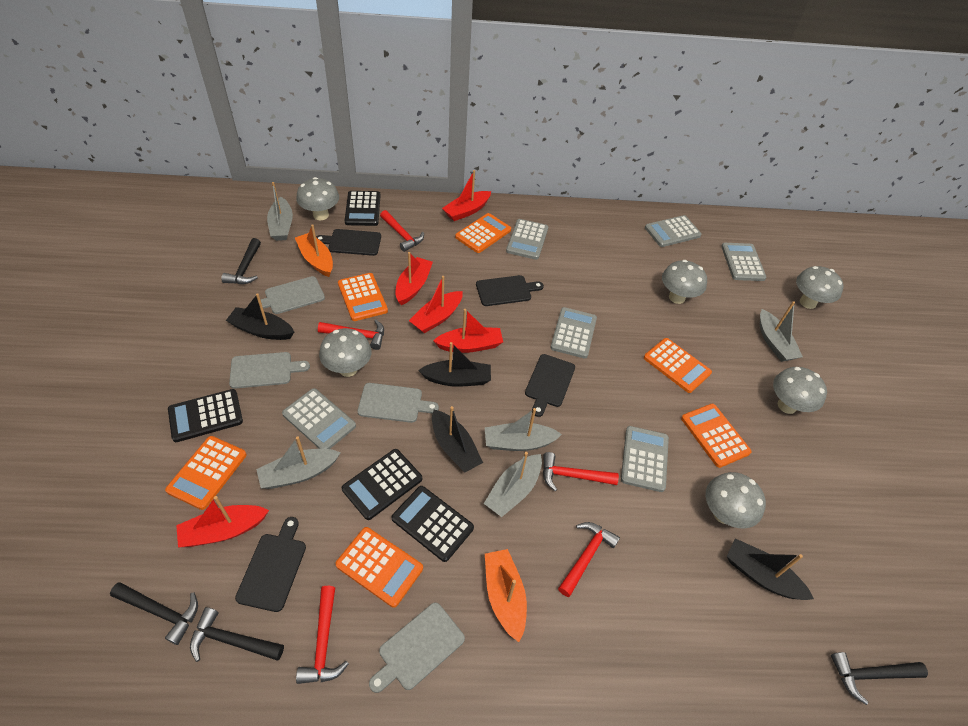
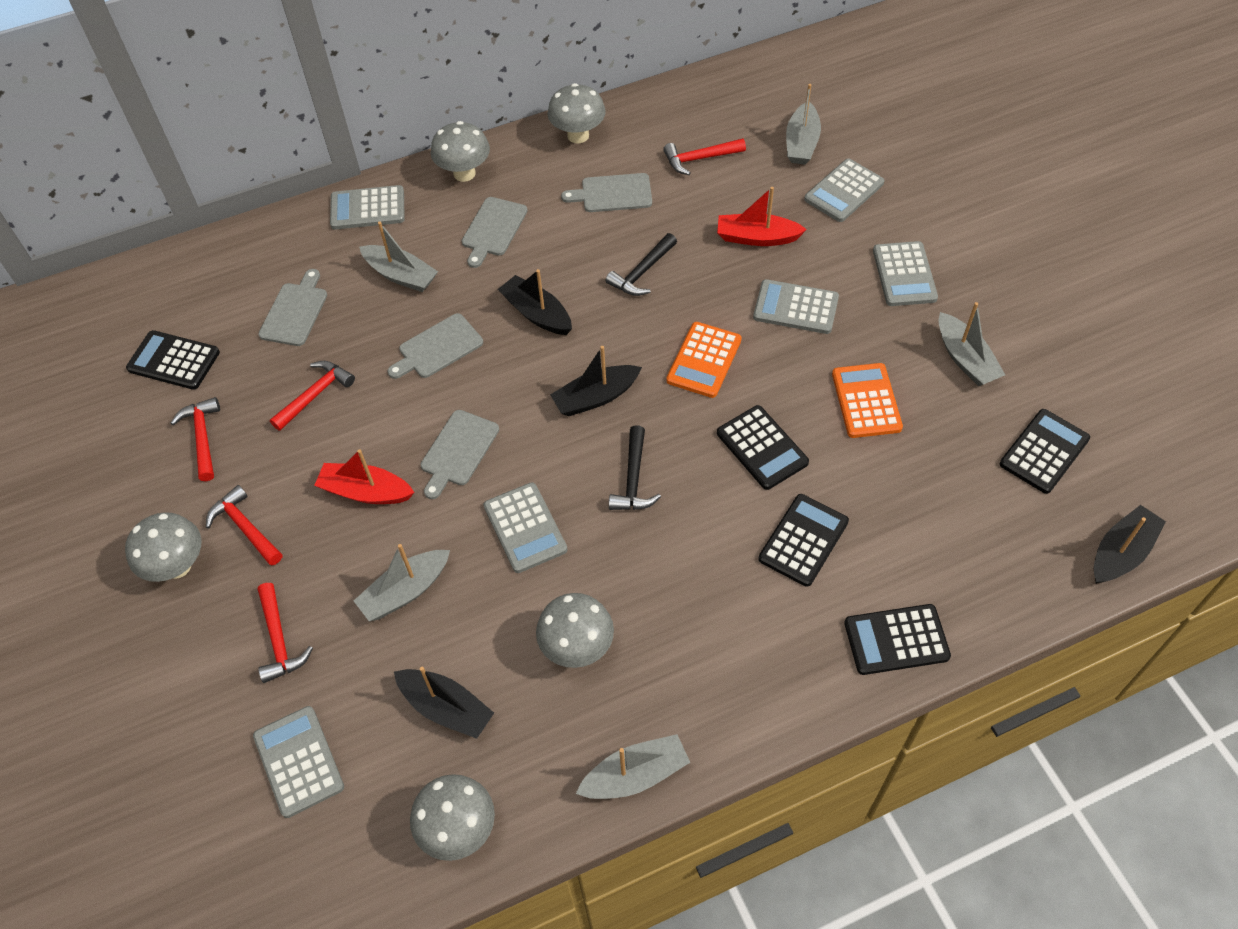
black calculator: 4 -> 5
black cutting board: 4 -> 0
black hammer: 4 -> 2
grey cutting board: 4 -> 5
grey mushroom: 6 -> 5
orange boat: 2 -> 0
orange calculator: 6 -> 2
red boat: 5 -> 2

